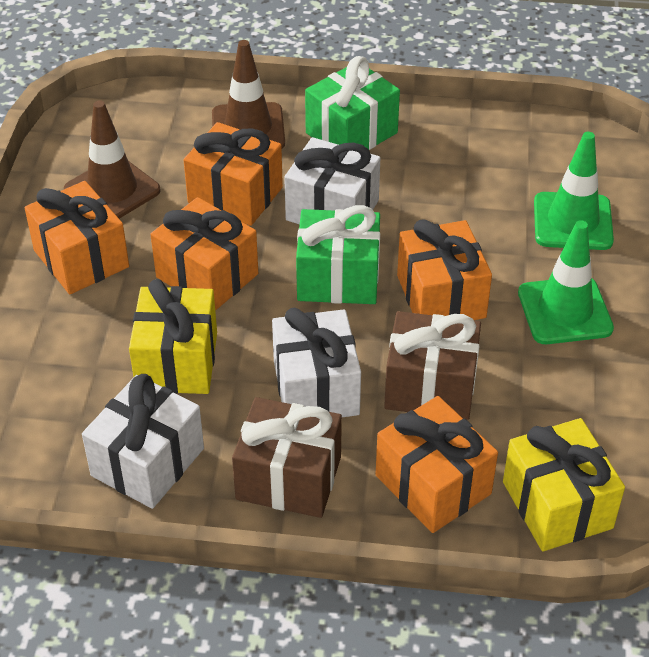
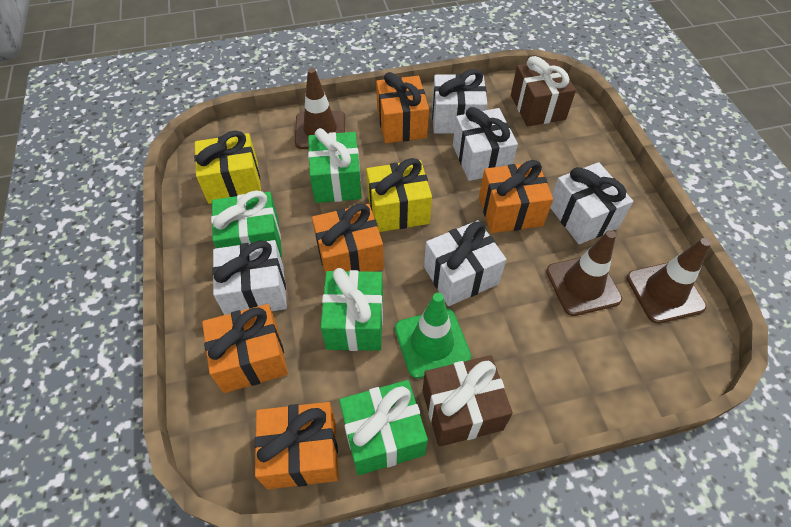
brown traffic cone: 2 -> 3
green gift: 2 -> 4
green traffic cone: 2 -> 1
white gift: 3 -> 5

